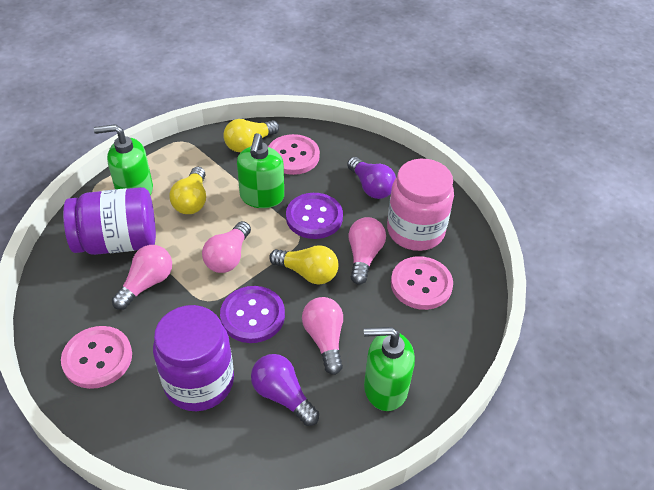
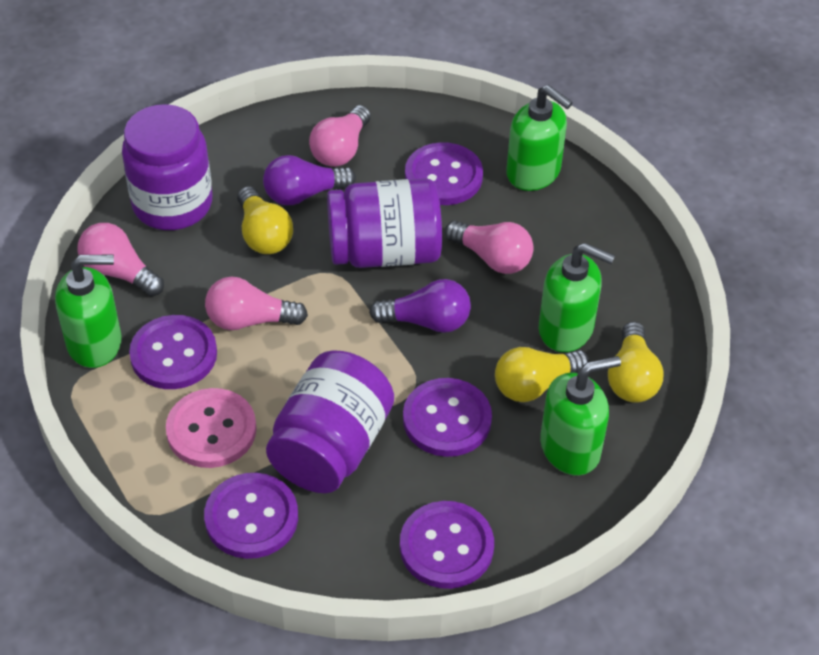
green soap dispenser: 3 -> 4
pink button: 3 -> 1
pink jar: 1 -> 0
purple button: 2 -> 5
purple jar: 2 -> 3

